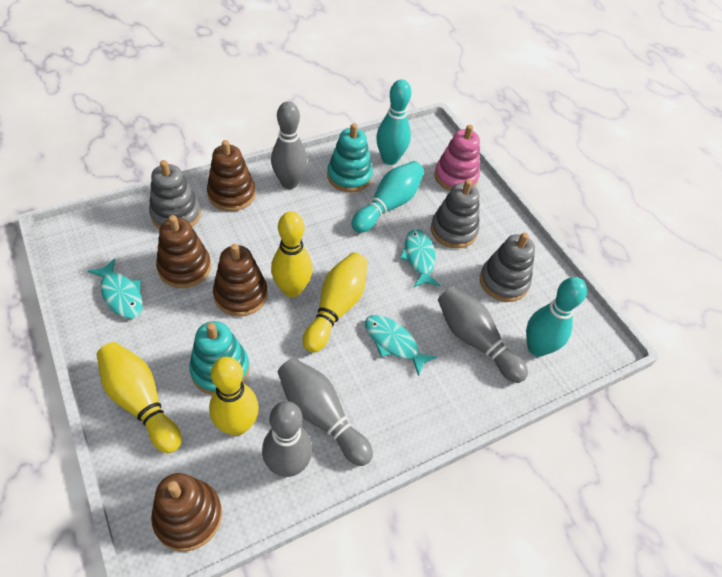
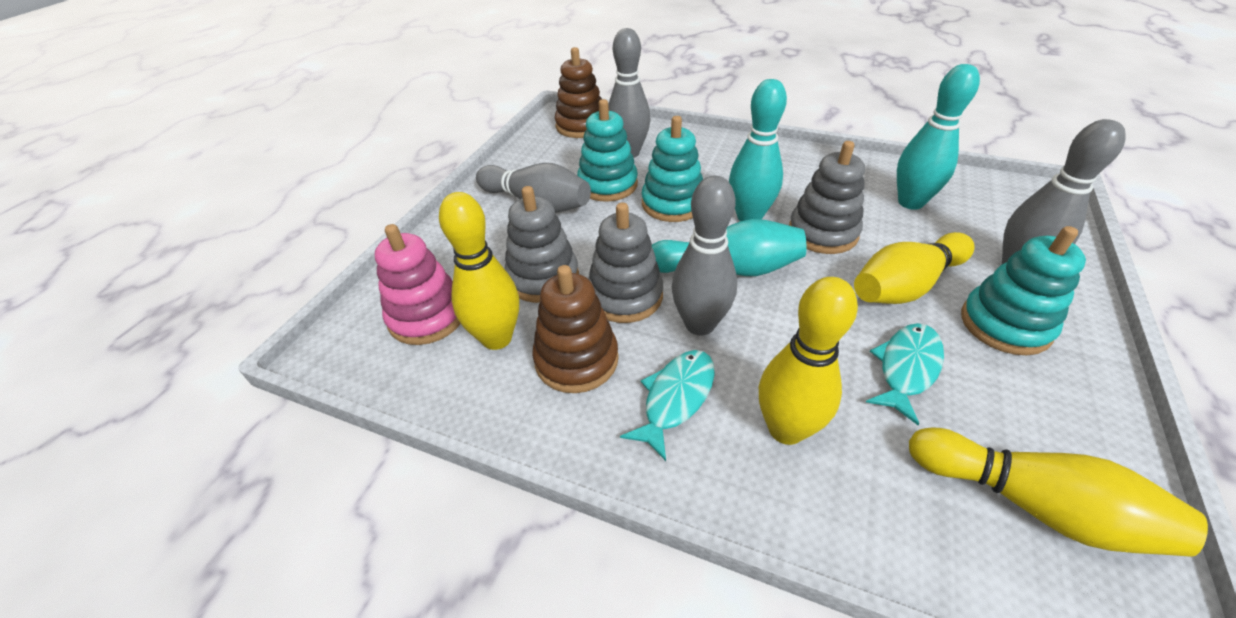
brown stacking toy: 4 -> 2
turquoise fish: 3 -> 2
turquoise stacking toy: 2 -> 3

